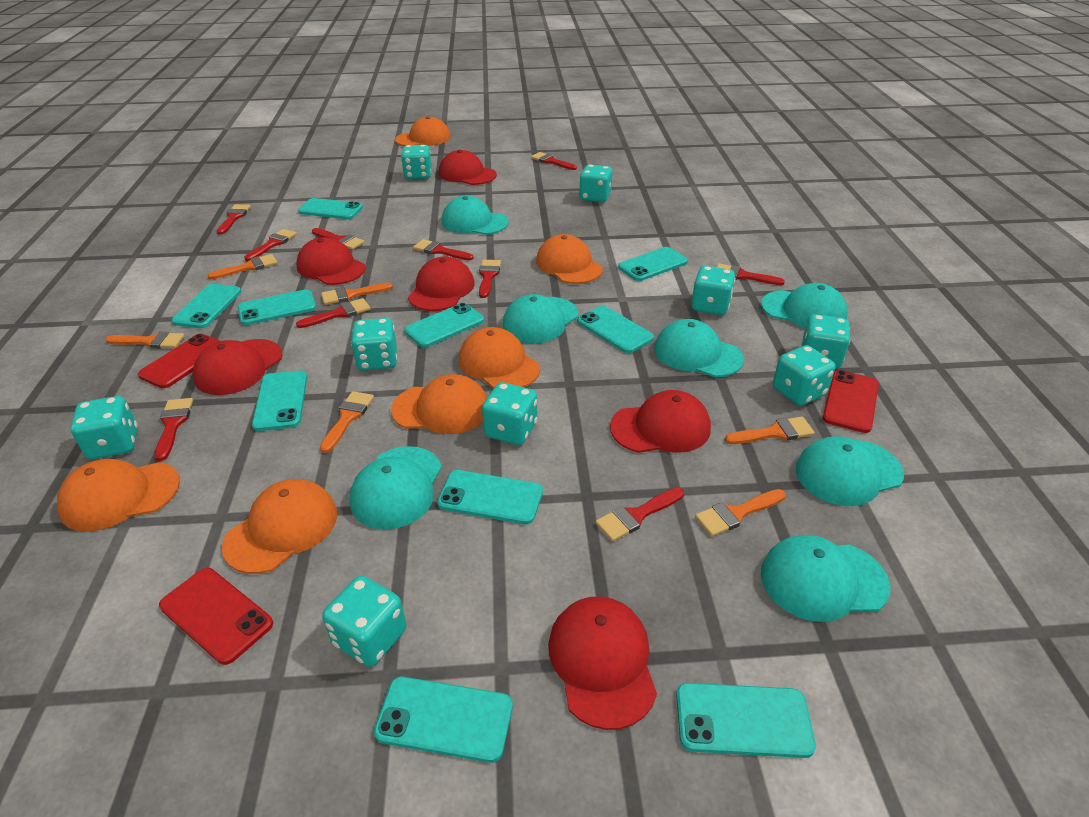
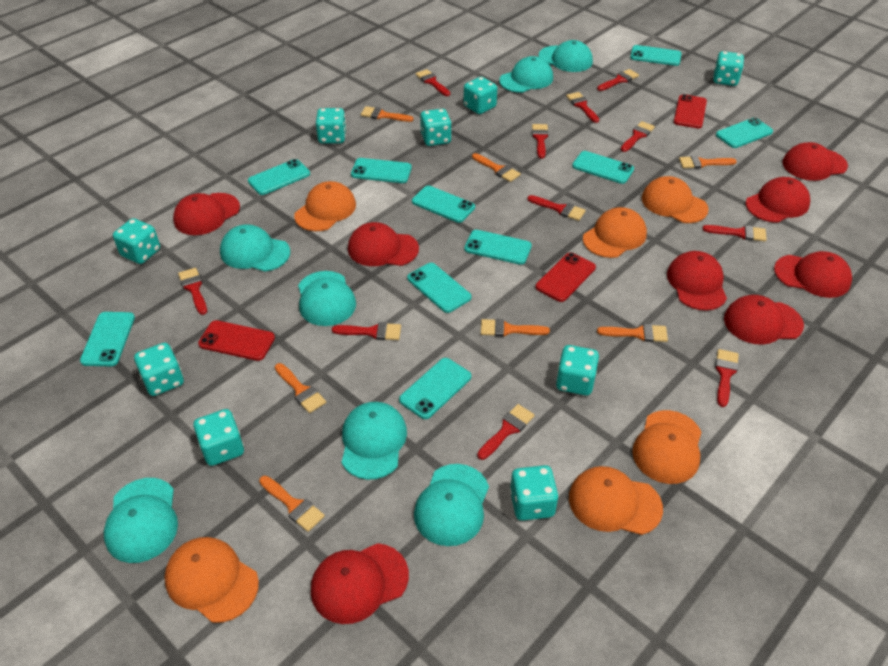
orange brush: 6 -> 7
red brush: 10 -> 11
red cap: 6 -> 8

